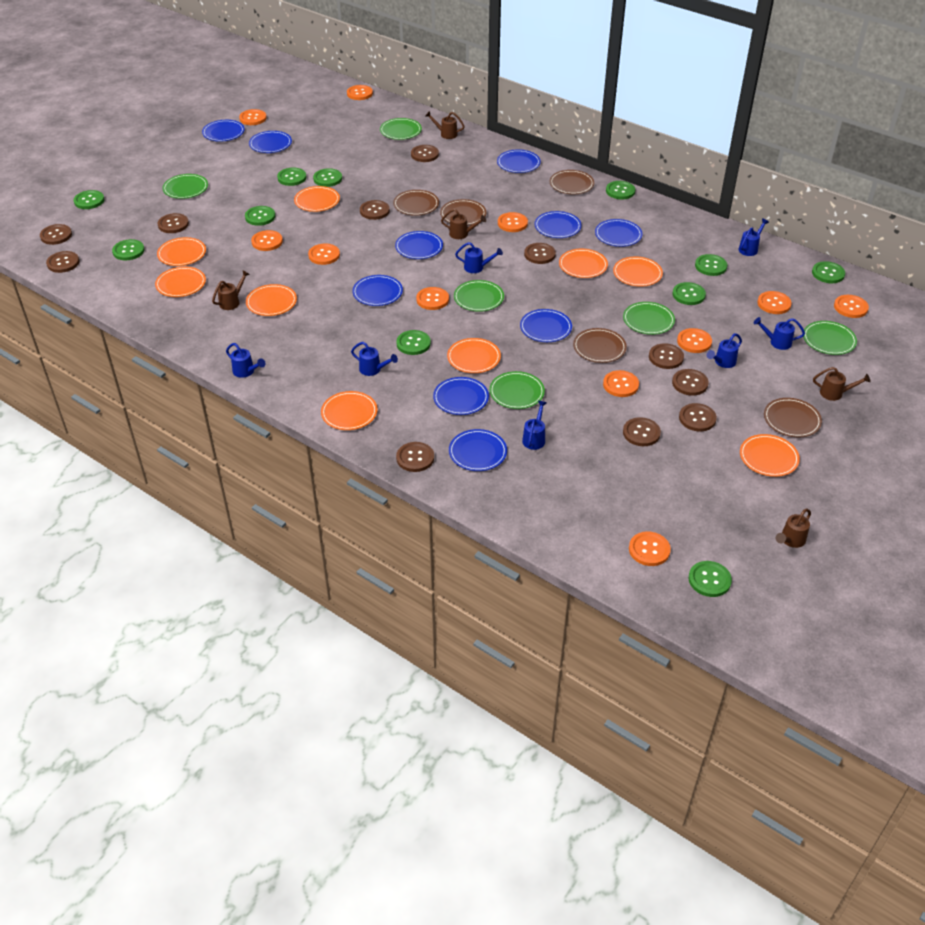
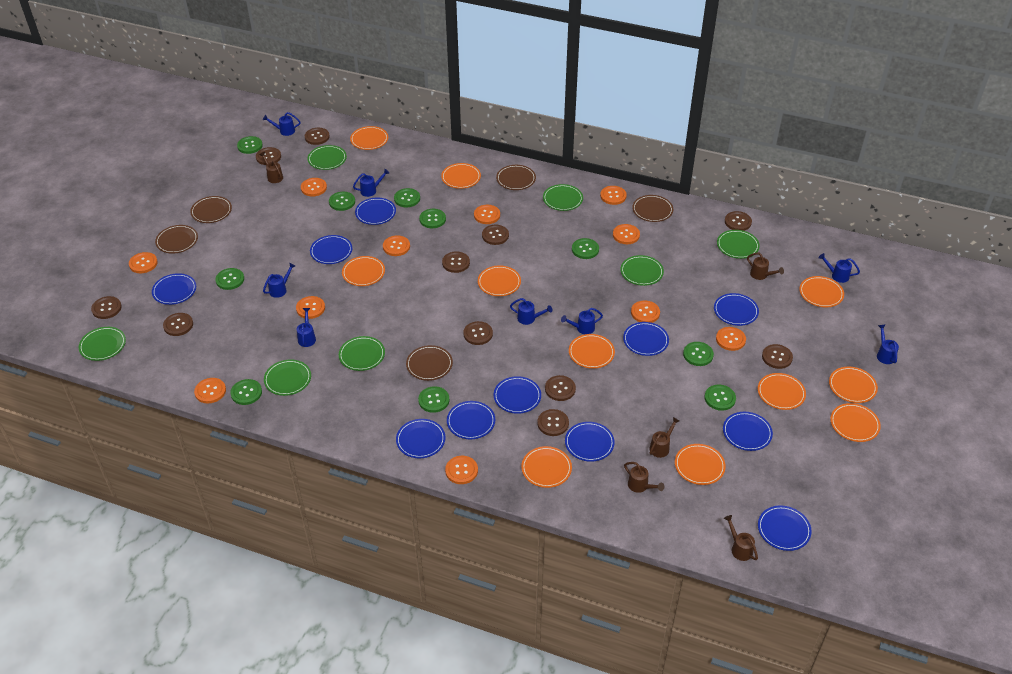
blue plate: 10 -> 11
blue watering can: 7 -> 8
green button: 11 -> 10
green plate: 6 -> 7
orange plate: 9 -> 11

